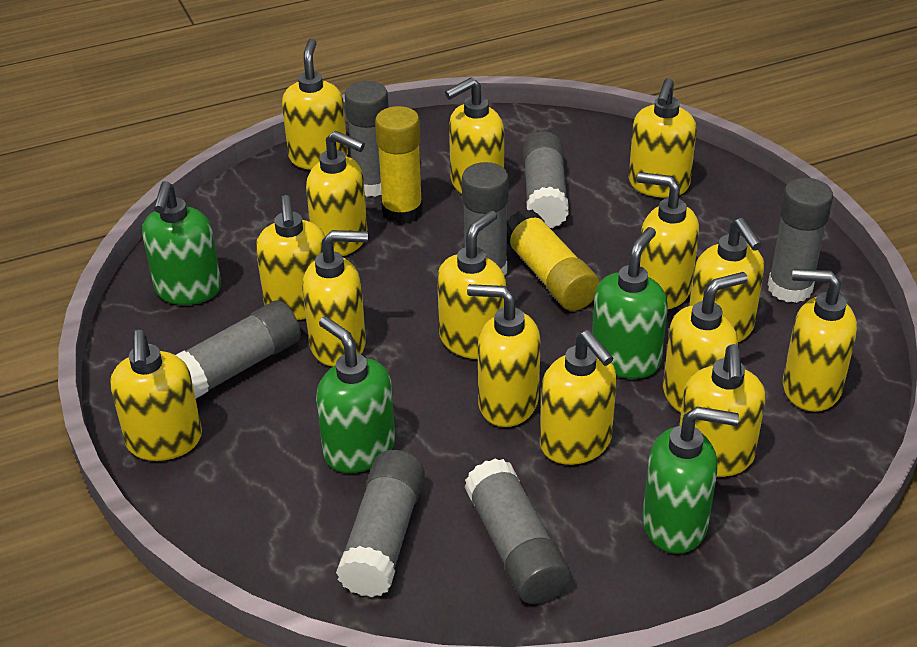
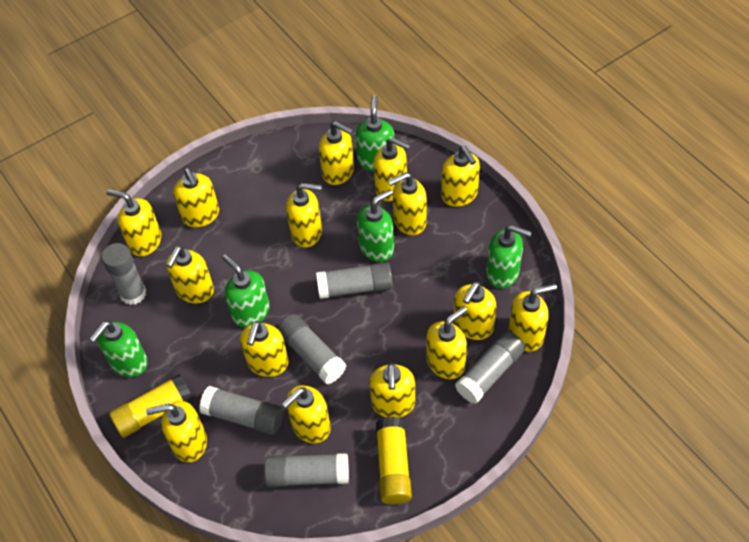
green soap dispenser: 4 -> 5
grey glue stick: 7 -> 6

